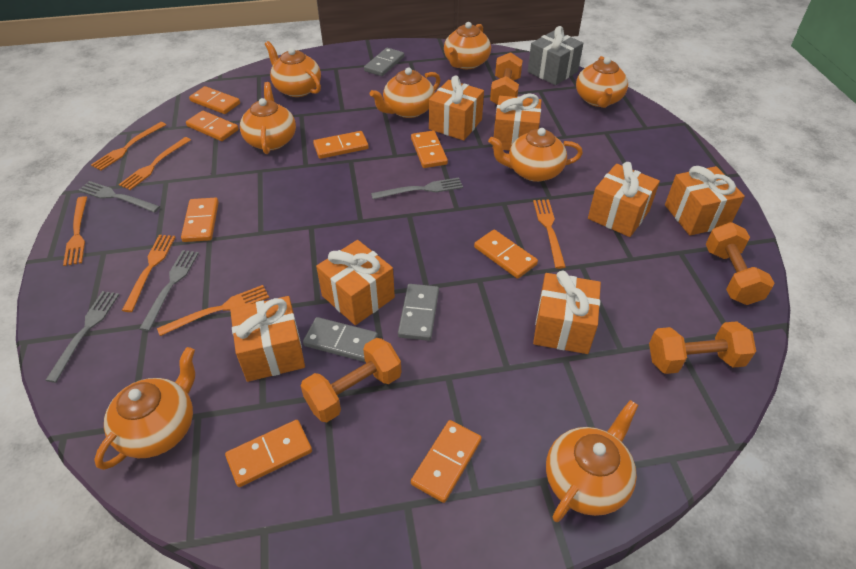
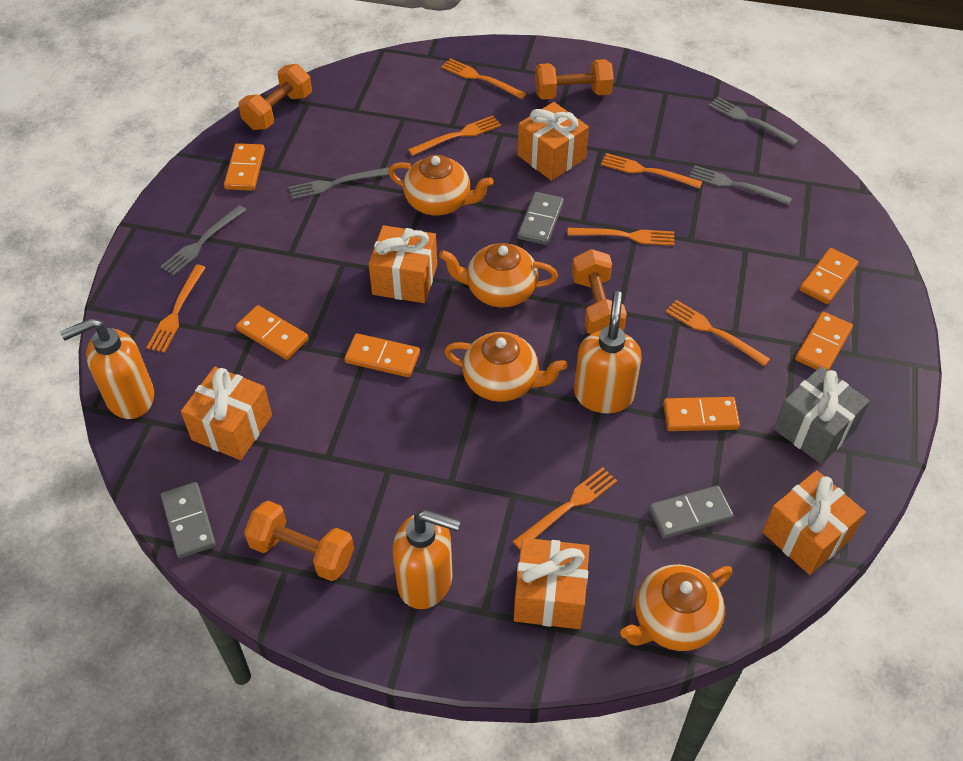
orange domino: 8 -> 6
orange fork: 6 -> 7
orange gift: 7 -> 5
orange soap dispenser: 0 -> 3
orange teapot: 8 -> 4

